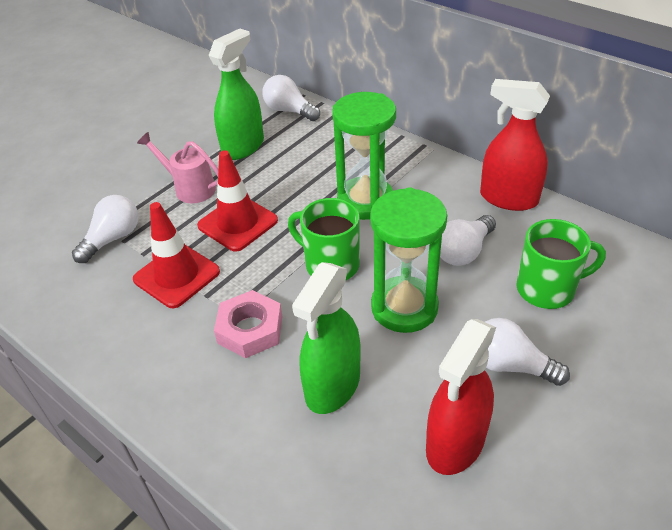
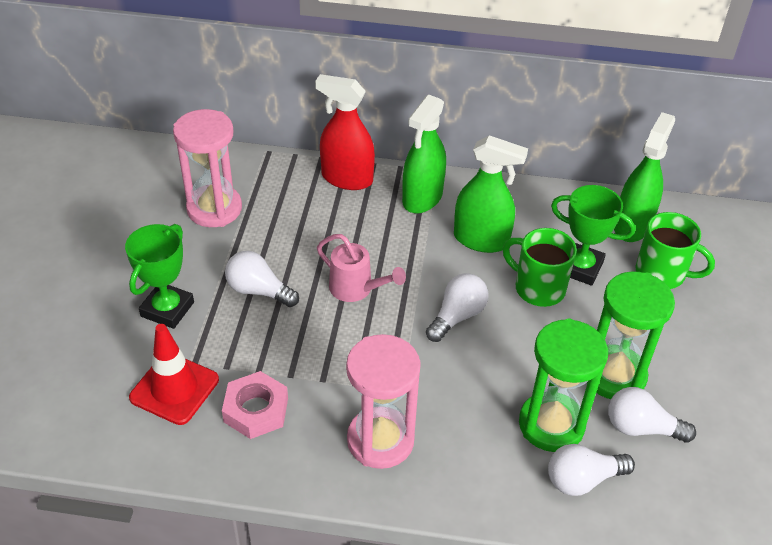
green spray bottle: 2 -> 3
green trophy: 0 -> 2
pink hourglass: 0 -> 2
red spray bottle: 2 -> 1
red traffic cone: 2 -> 1

